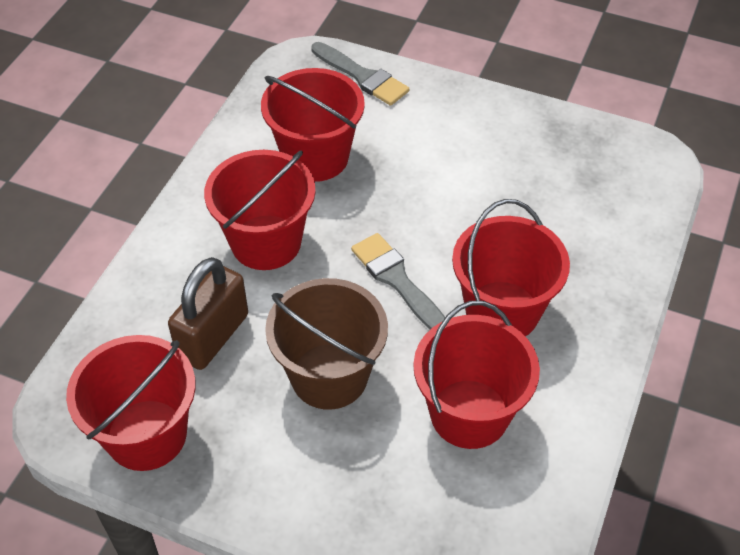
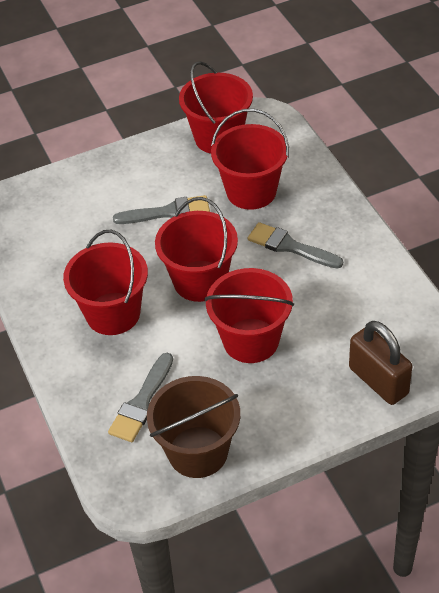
grey brush: 2 -> 3

